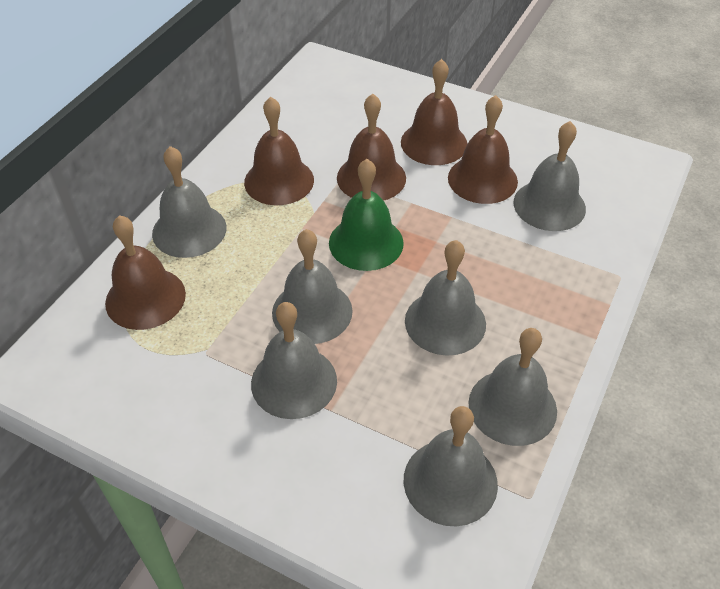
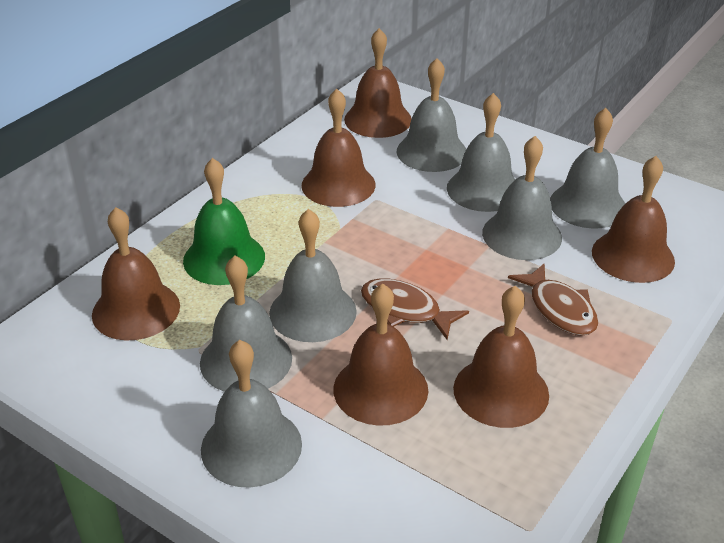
brown bell: 5 -> 6
brown fish: 0 -> 2

